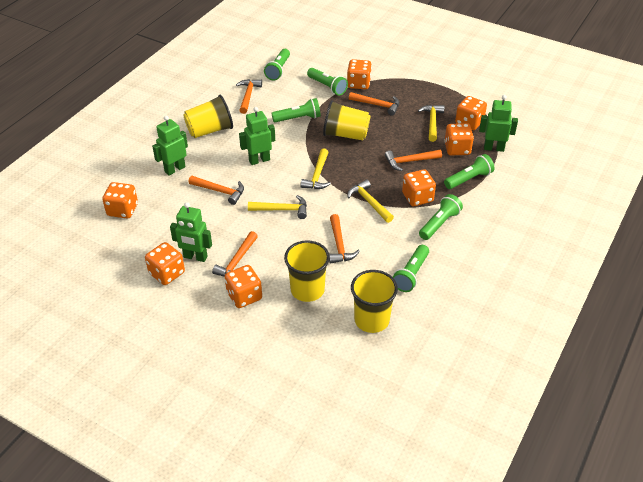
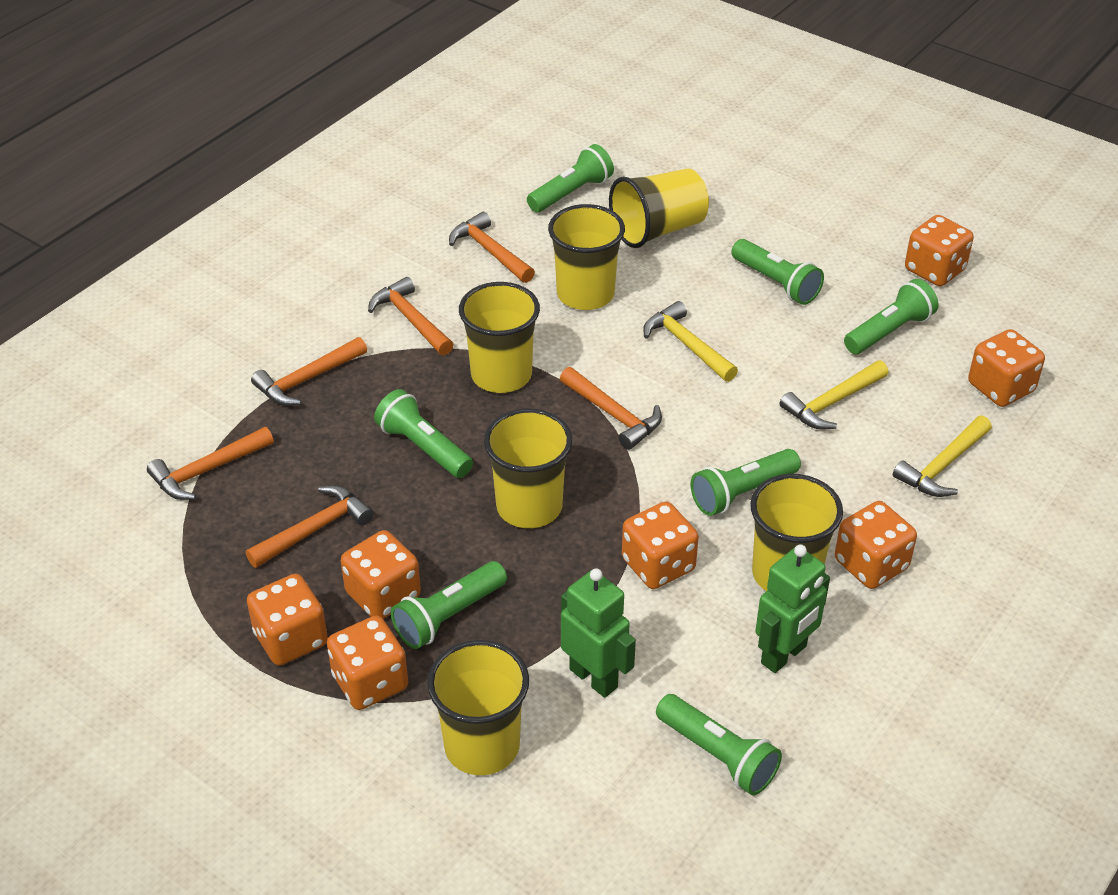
green flashlight: 6 -> 7
green robot: 4 -> 2
yellow cup: 4 -> 6
yellow hammer: 4 -> 3

